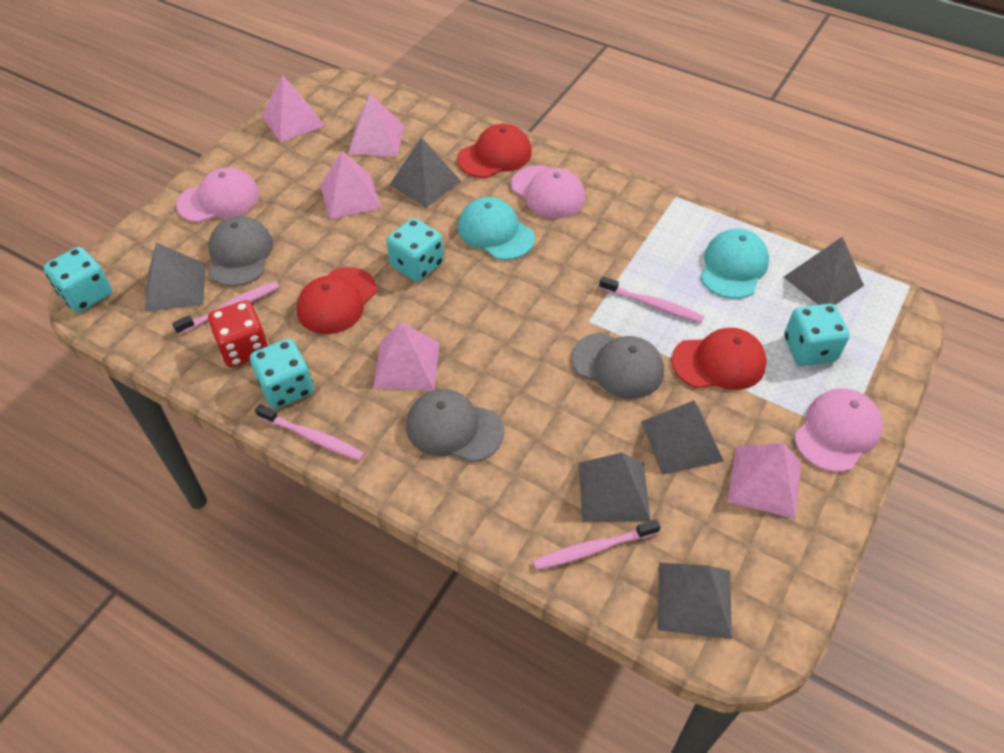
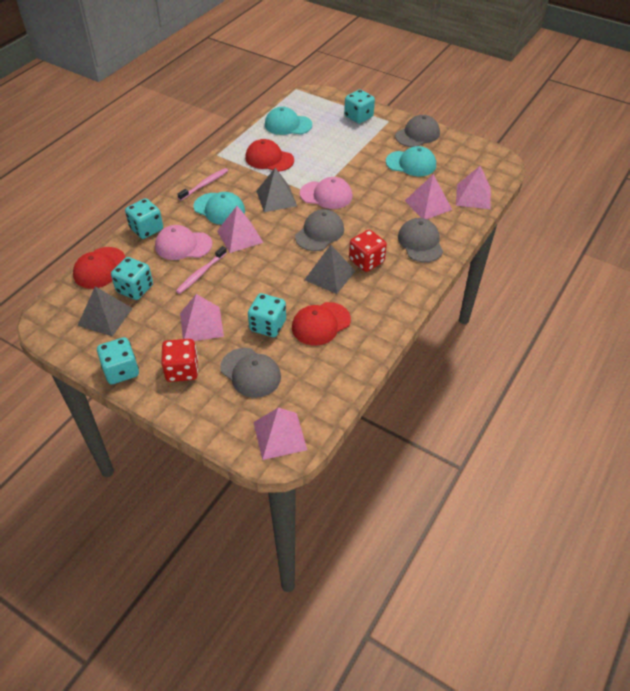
grey cap: 3 -> 4
grey pyramid: 6 -> 3
pink cap: 3 -> 2
pink toothbrush: 4 -> 2
red dice: 1 -> 2
turquoise cap: 2 -> 3
turquoise dice: 4 -> 5

